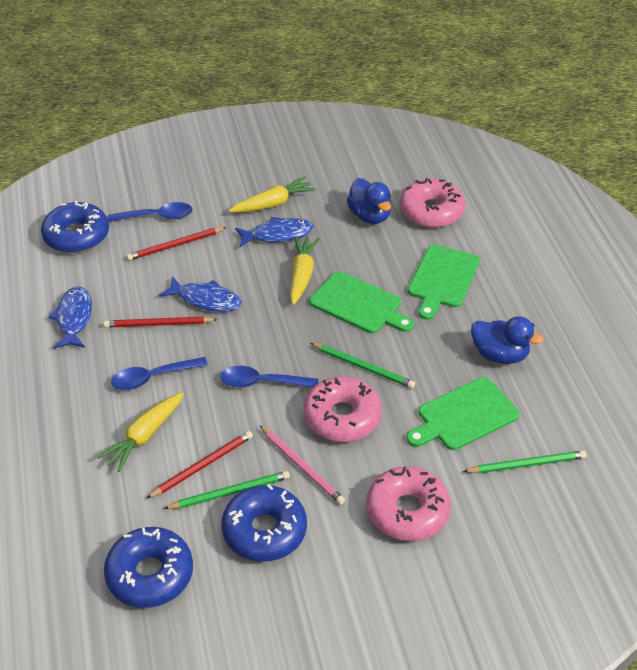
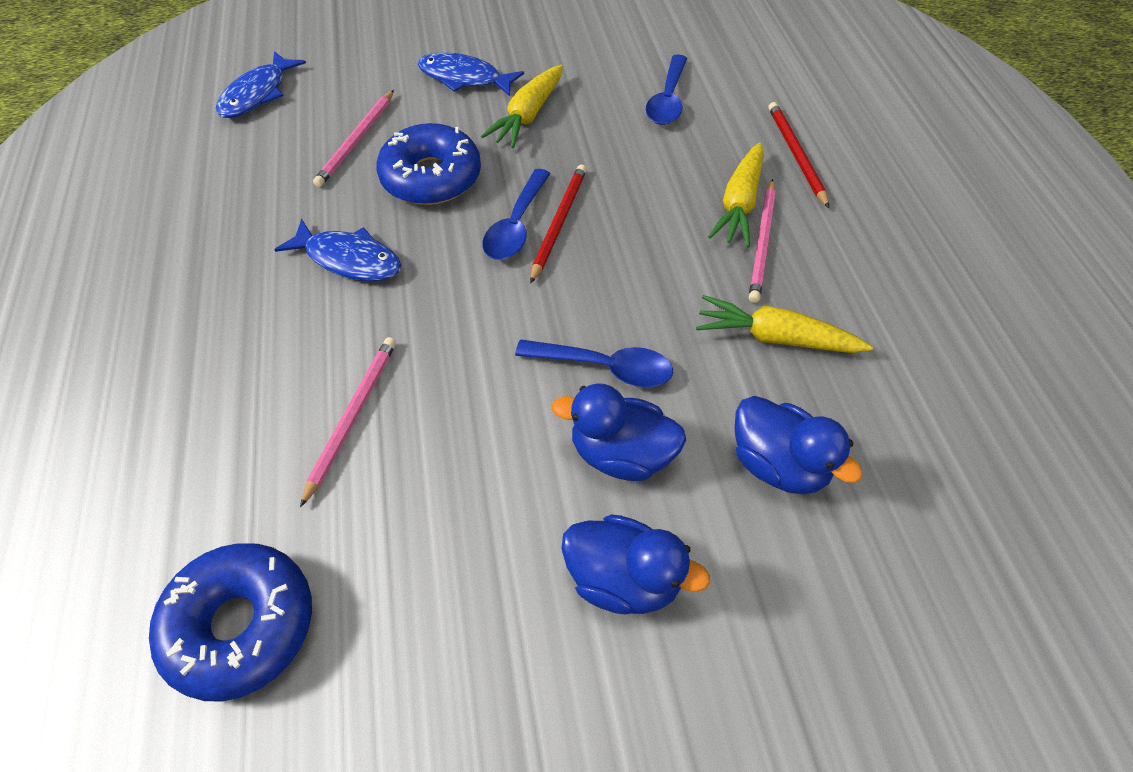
blue donut: 3 -> 2
blue duck: 2 -> 3
green cutting board: 3 -> 0
green pencil: 3 -> 0
pink donut: 3 -> 0
pink pencil: 1 -> 3
red pencil: 3 -> 2

